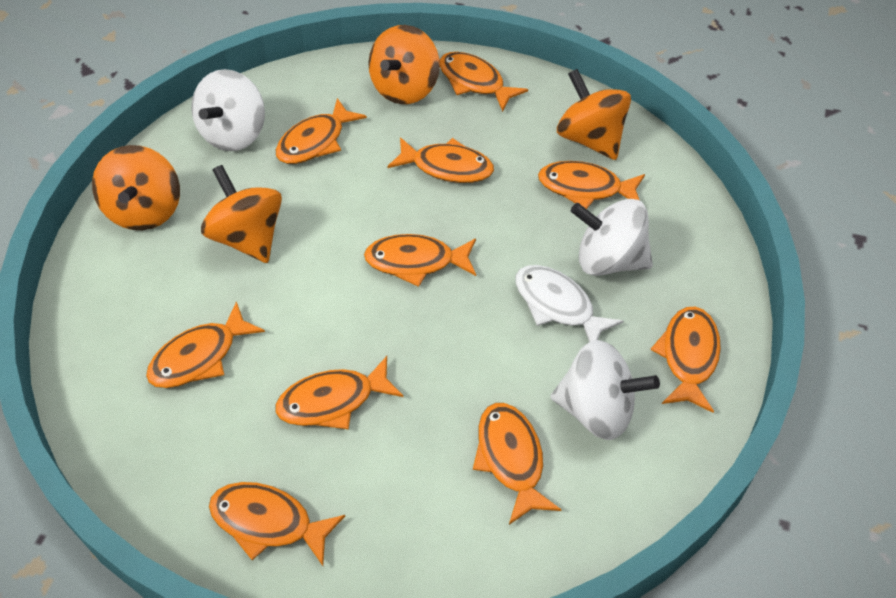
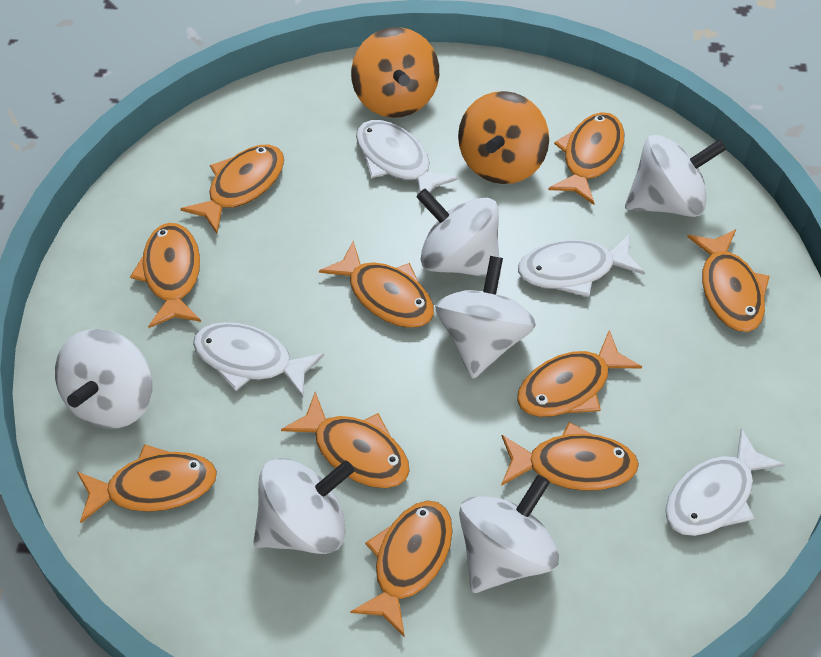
orange spinning top: 4 -> 2
white fish: 1 -> 4
white spinning top: 3 -> 6

